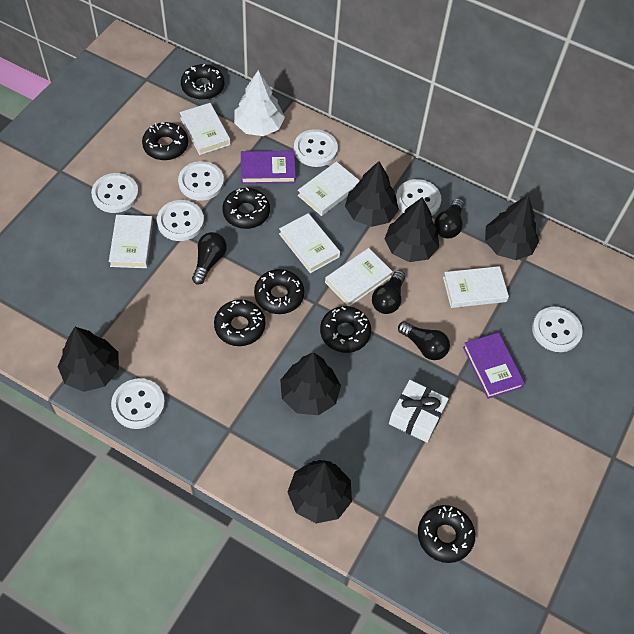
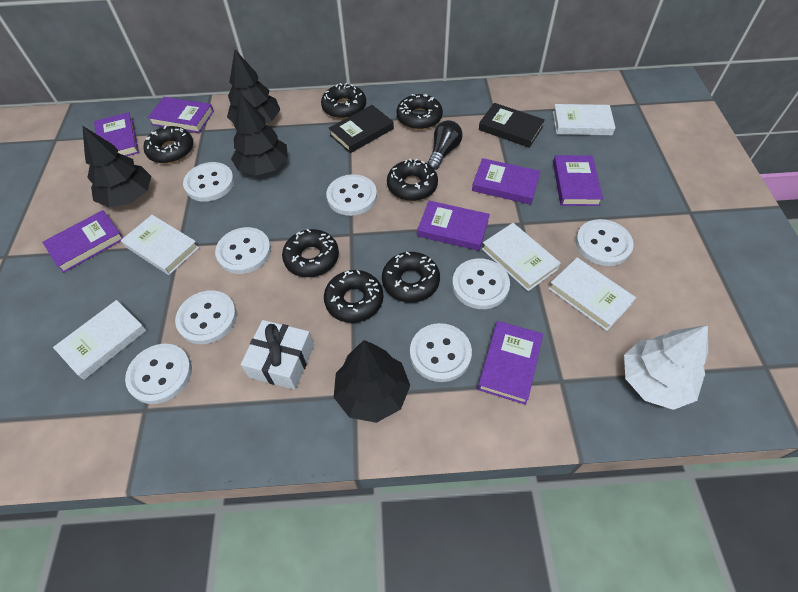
black book: 0 -> 2
black light bulb: 4 -> 1
black tree: 6 -> 4
purple book: 2 -> 7
white book: 6 -> 5
white button: 7 -> 8

